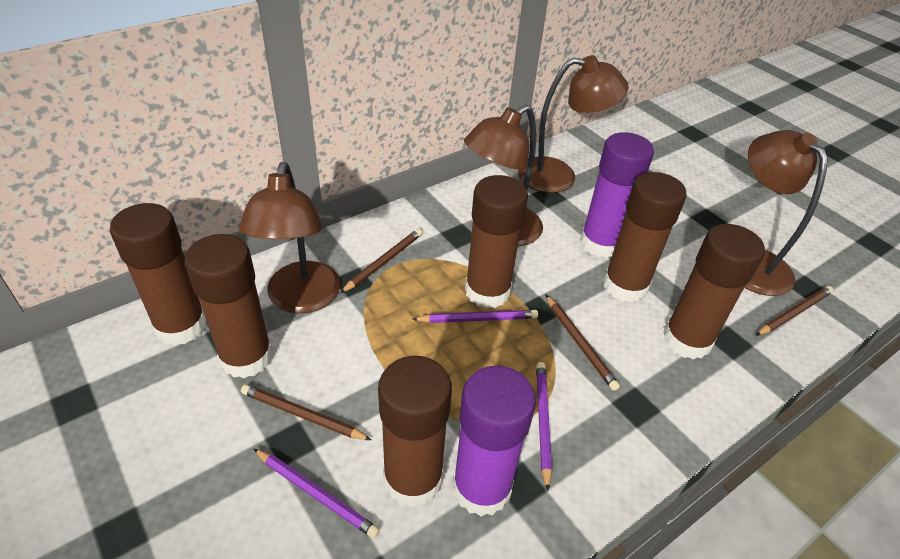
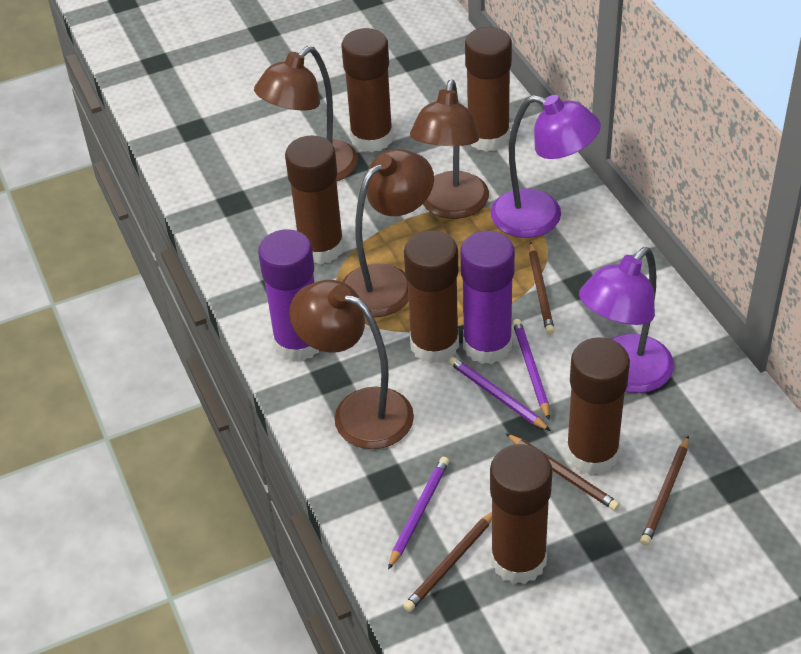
purple lamp: 0 -> 2

